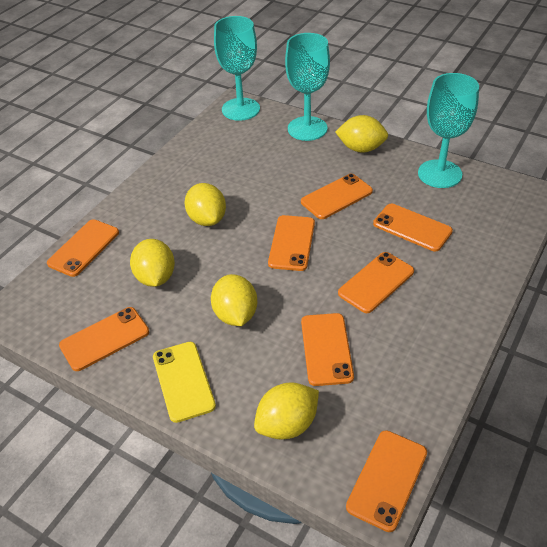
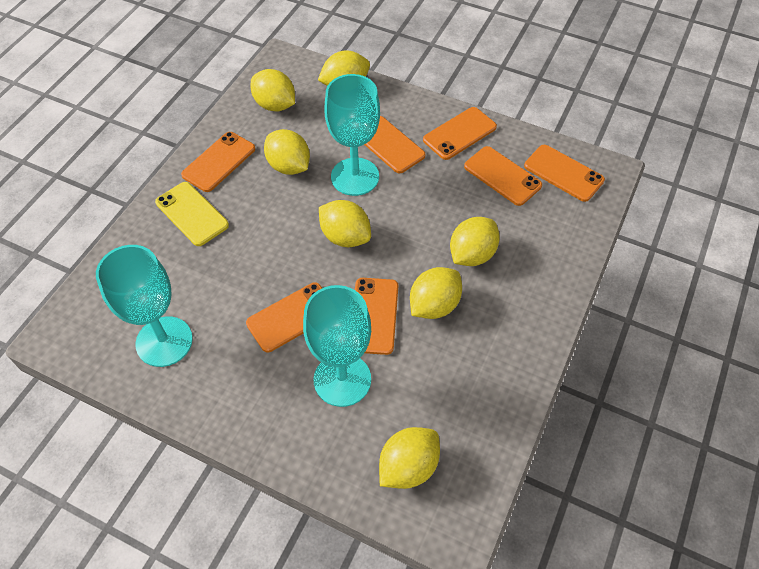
orange phone: 8 -> 7
yellow lemon: 5 -> 7

